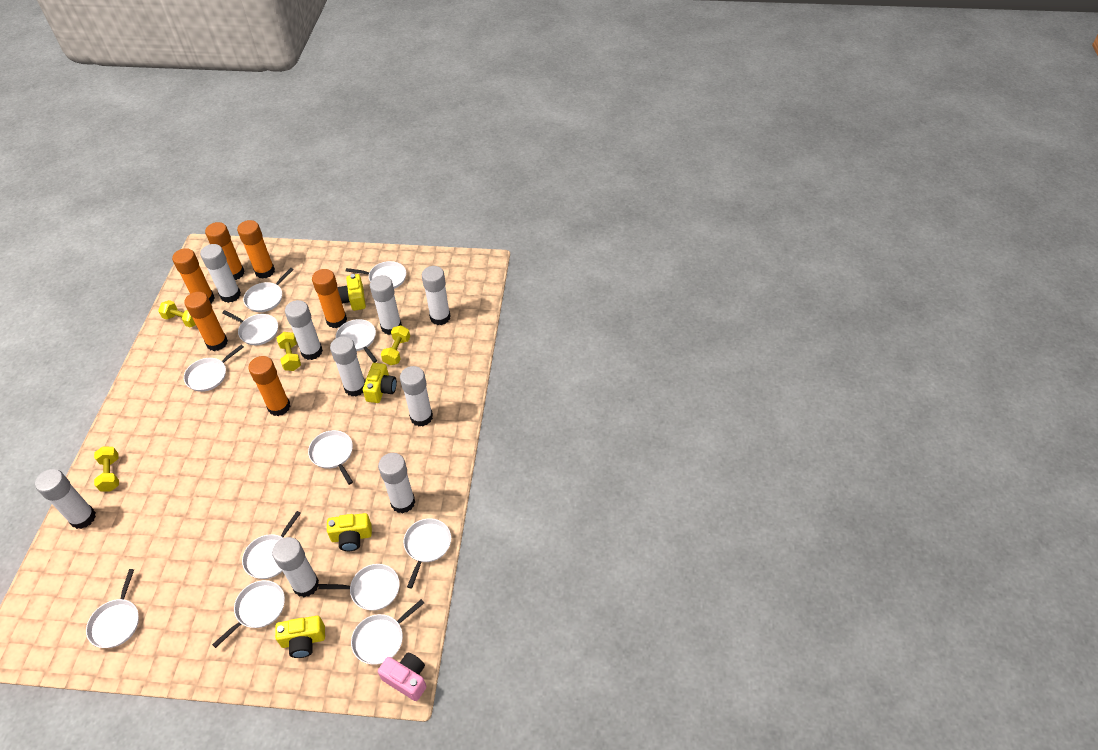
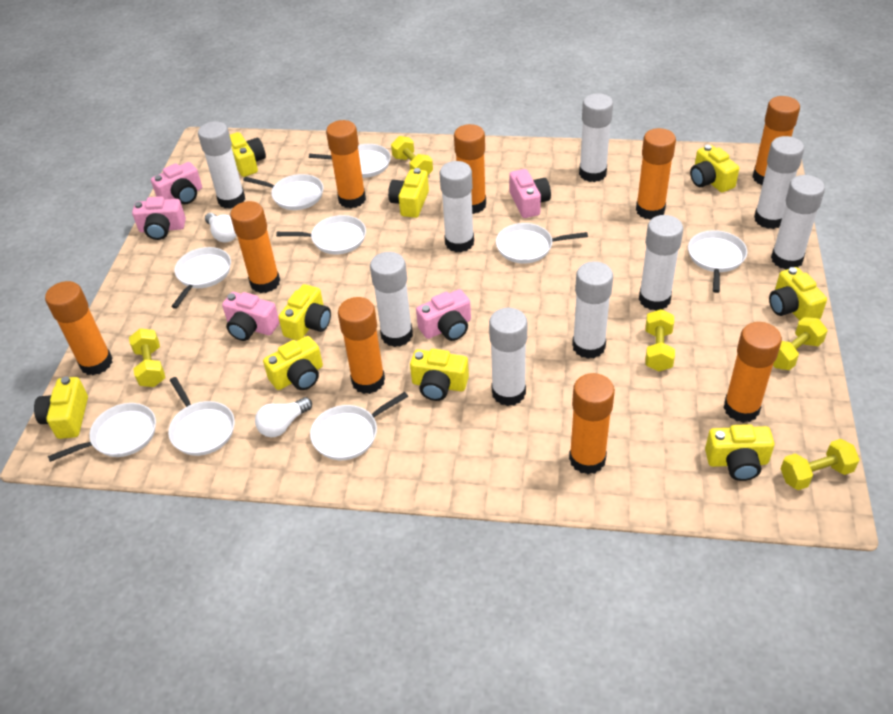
orange glue stick: 6 -> 9
pink camera: 1 -> 5
white light bulb: 0 -> 2
white pan: 12 -> 9
yellow camera: 4 -> 9
yellow dumbbell: 4 -> 5

